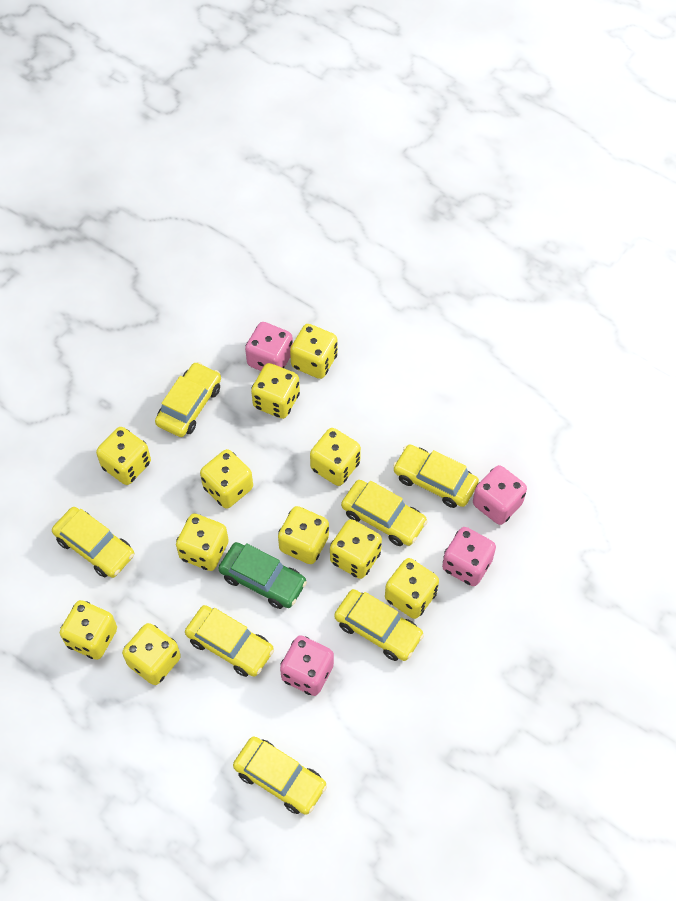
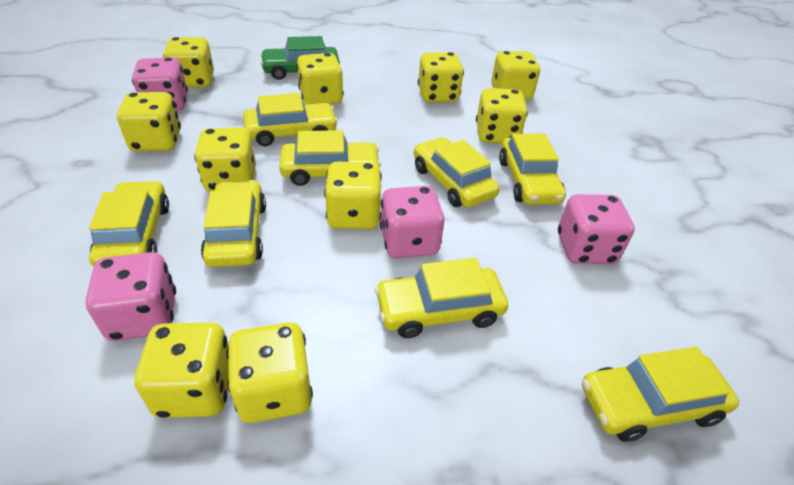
yellow car: 7 -> 8
yellow dice: 11 -> 10

